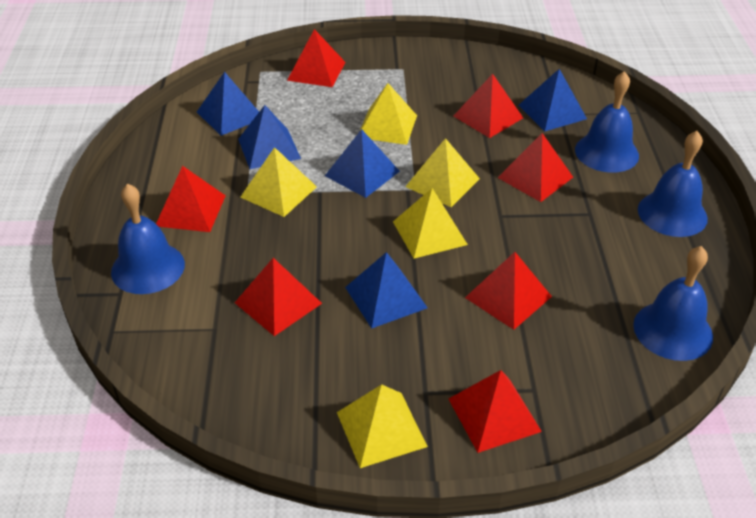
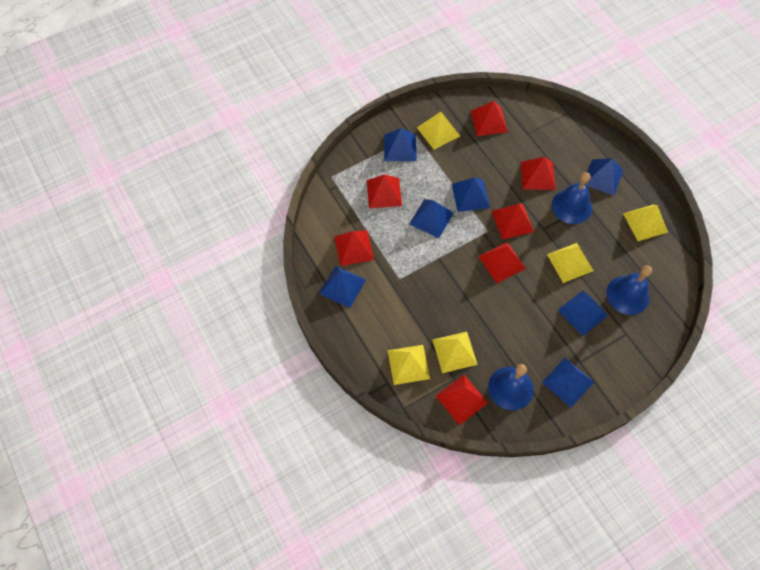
blue bell: 4 -> 3
blue pyramid: 5 -> 7

